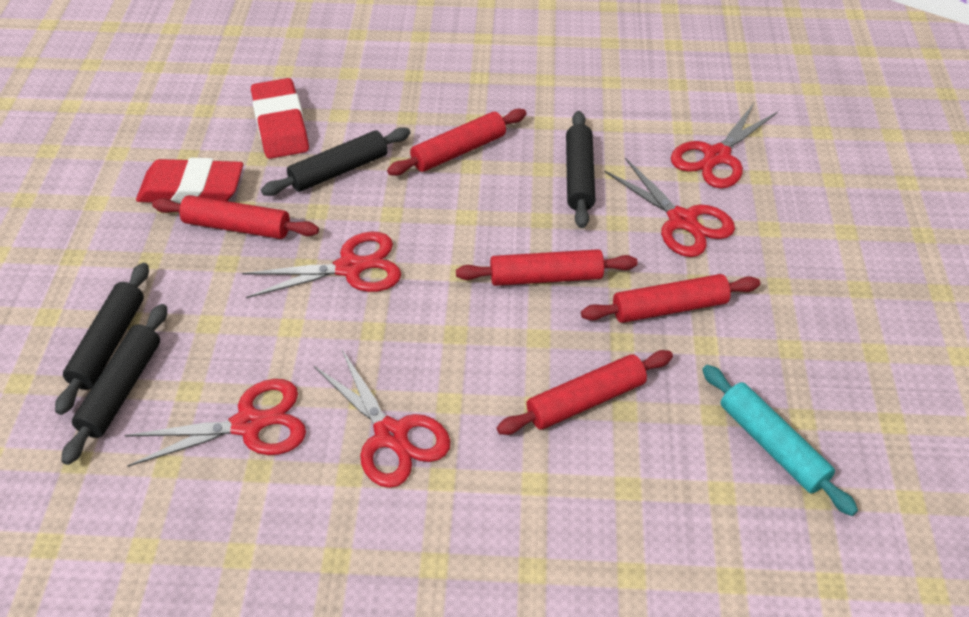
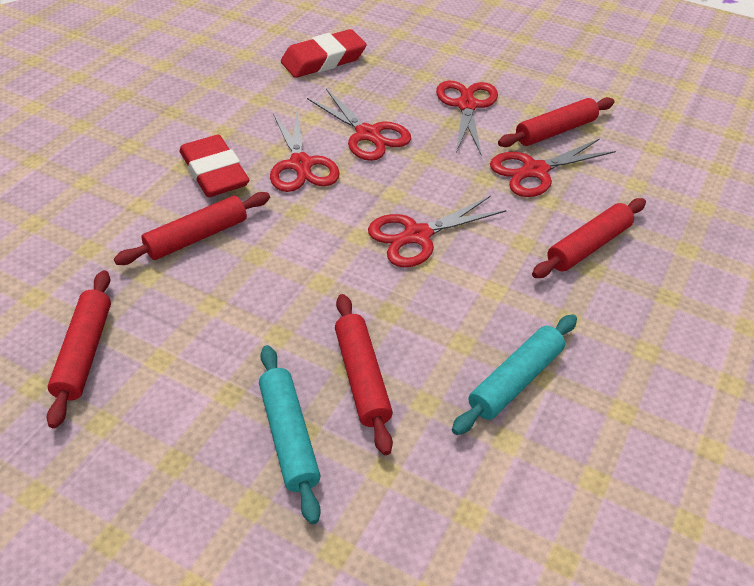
black rolling pin: 4 -> 0
turquoise rolling pin: 1 -> 2

